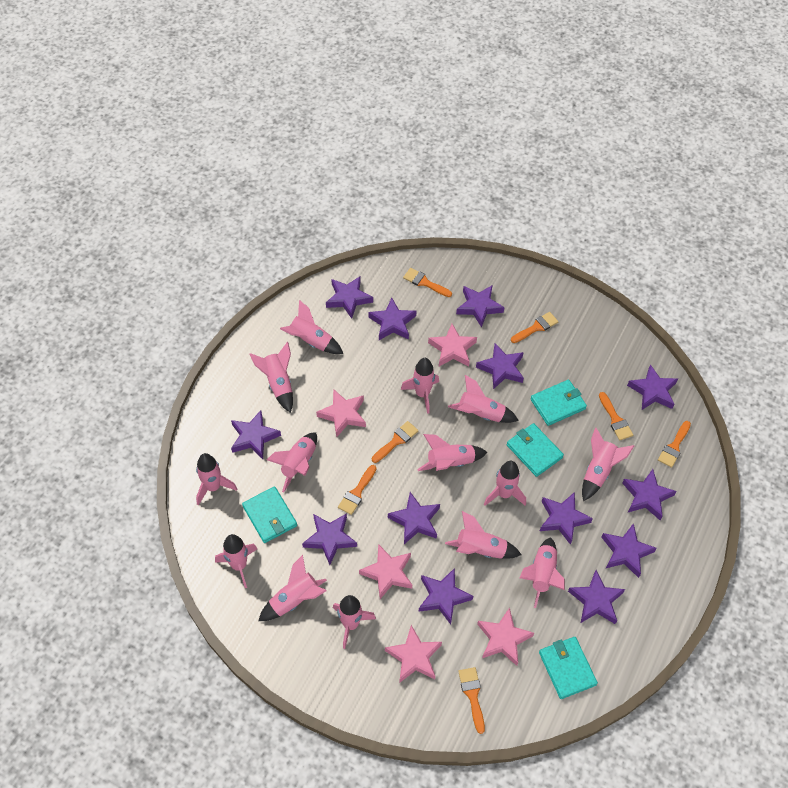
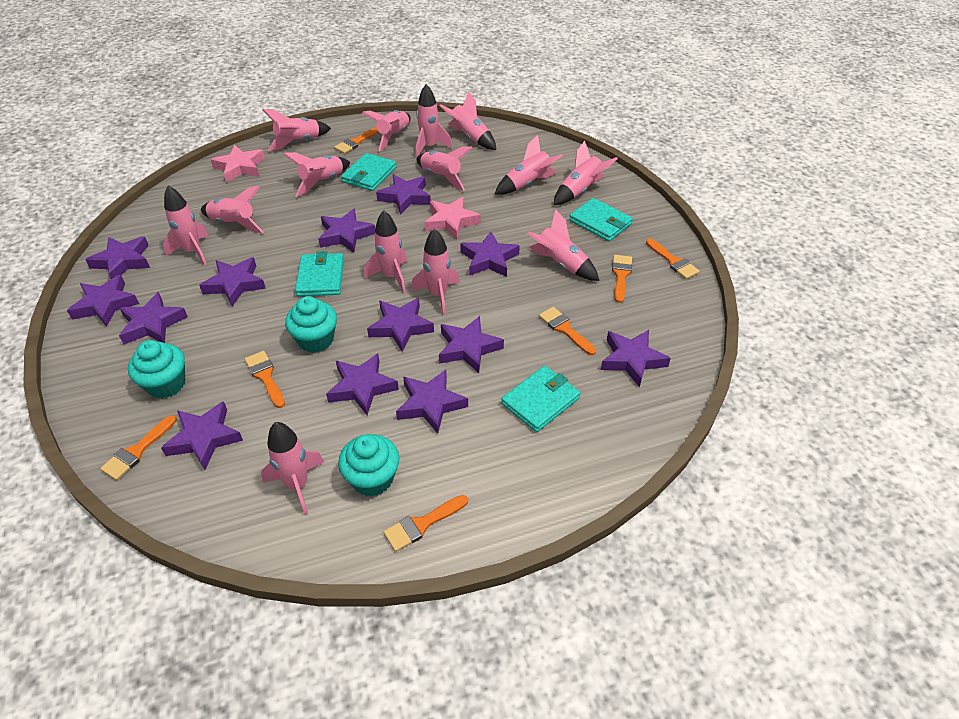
pink star: 5 -> 2
turquoise cupcake: 0 -> 3

